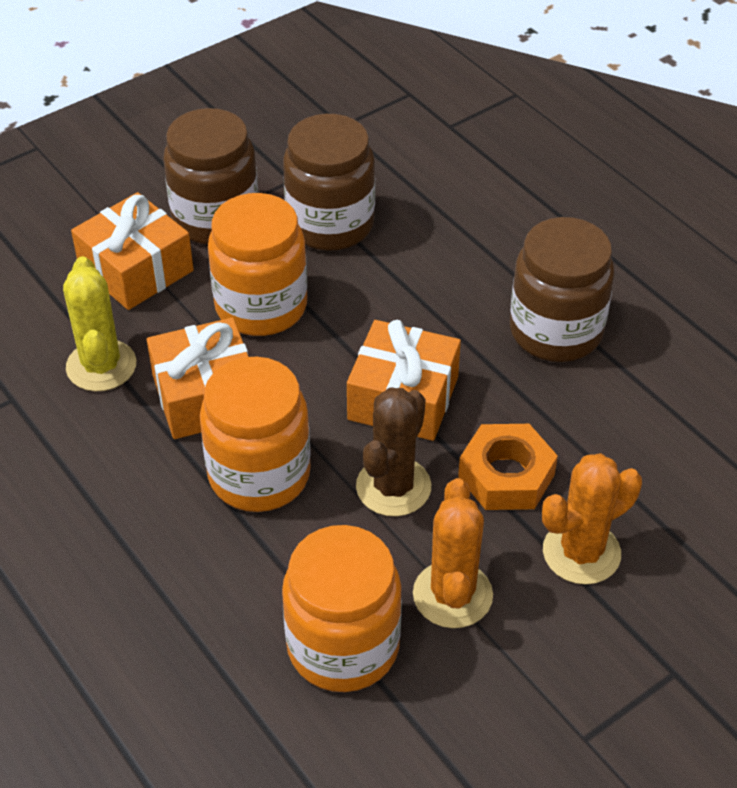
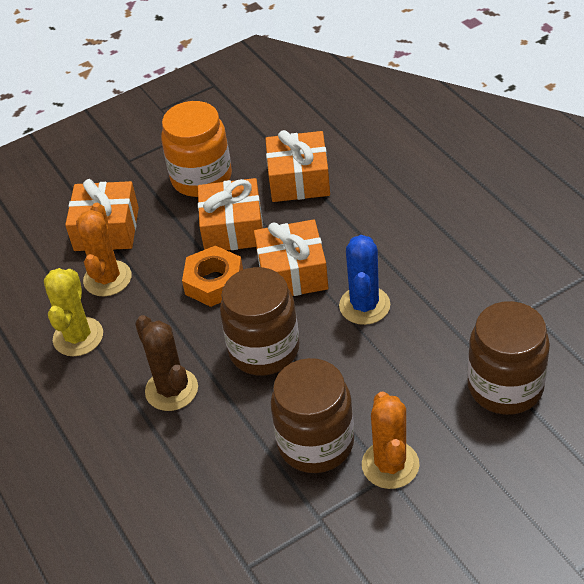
blue cactus: 0 -> 1
orange gift: 3 -> 4
orange jar: 3 -> 1

